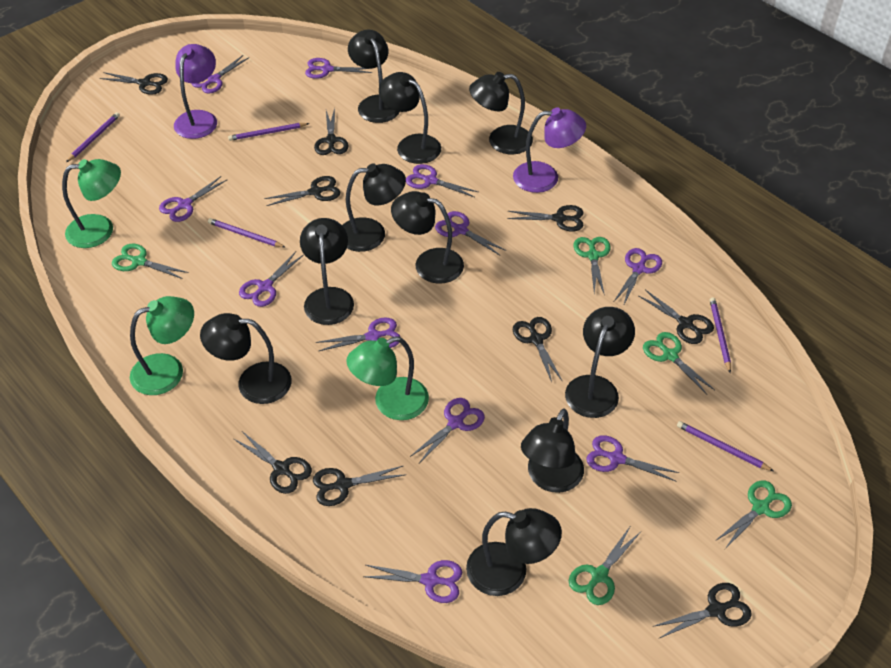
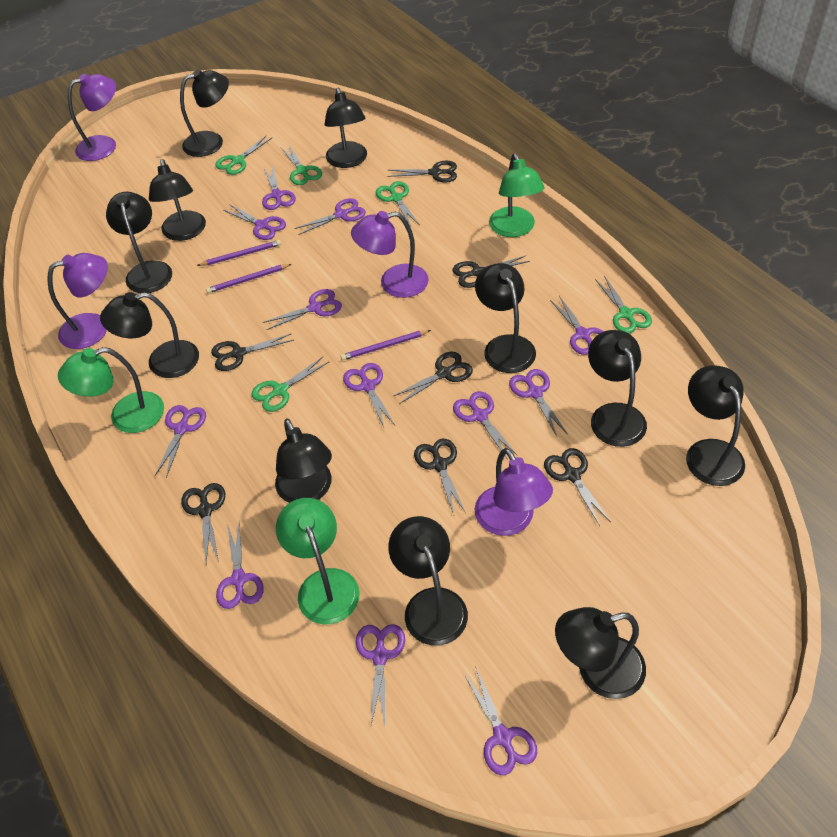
black lamp: 10 -> 11
black scissors: 9 -> 7
purple lamp: 2 -> 4
purple pencil: 5 -> 3
purple scissors: 11 -> 12

